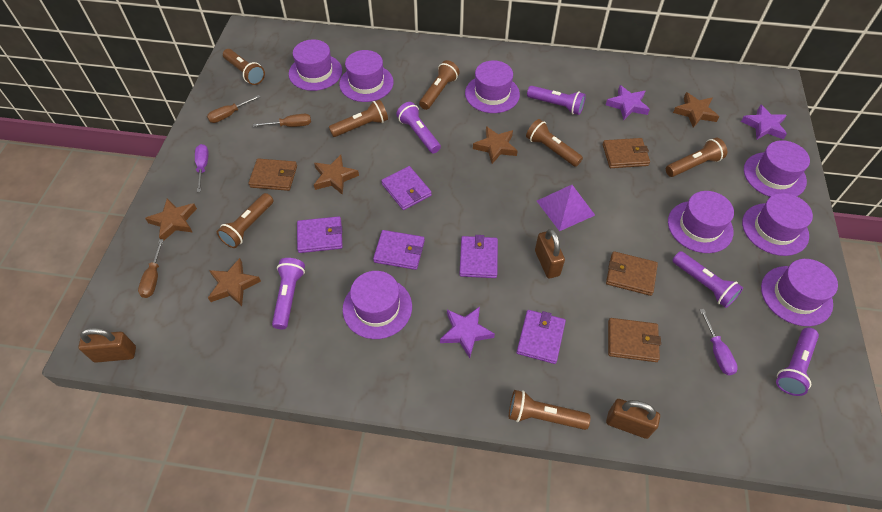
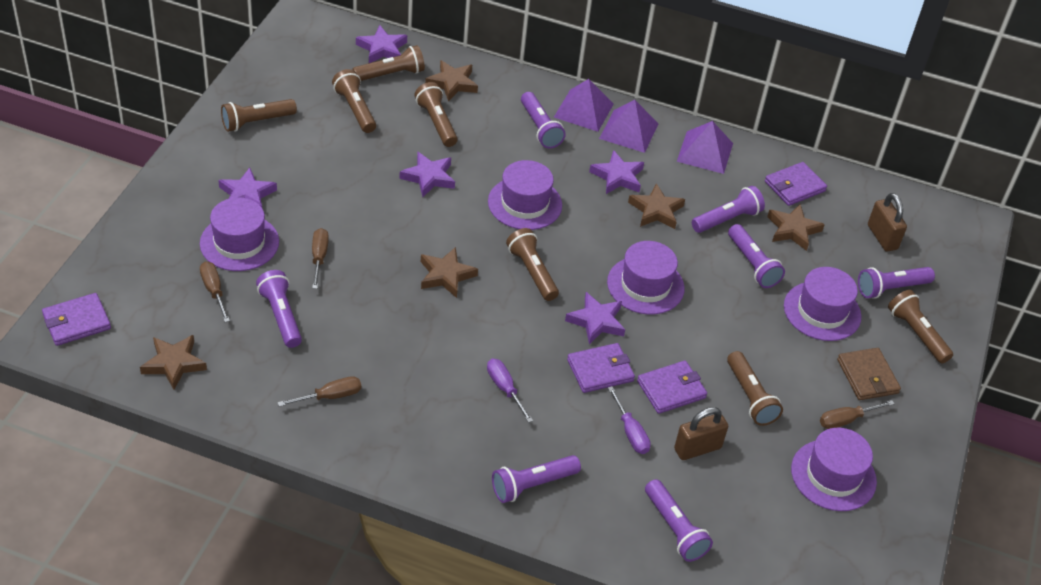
brown padlock: 3 -> 2
brown screwdriver: 3 -> 4
brown wallet: 4 -> 1
purple flashlight: 5 -> 7
purple hat: 8 -> 5
purple pyramid: 1 -> 3
purple star: 3 -> 5
purple wallet: 5 -> 4

